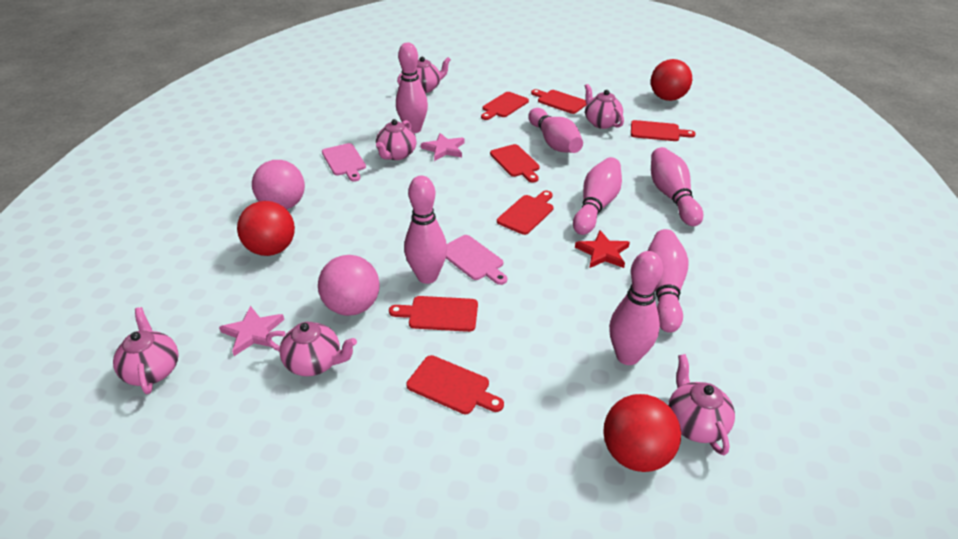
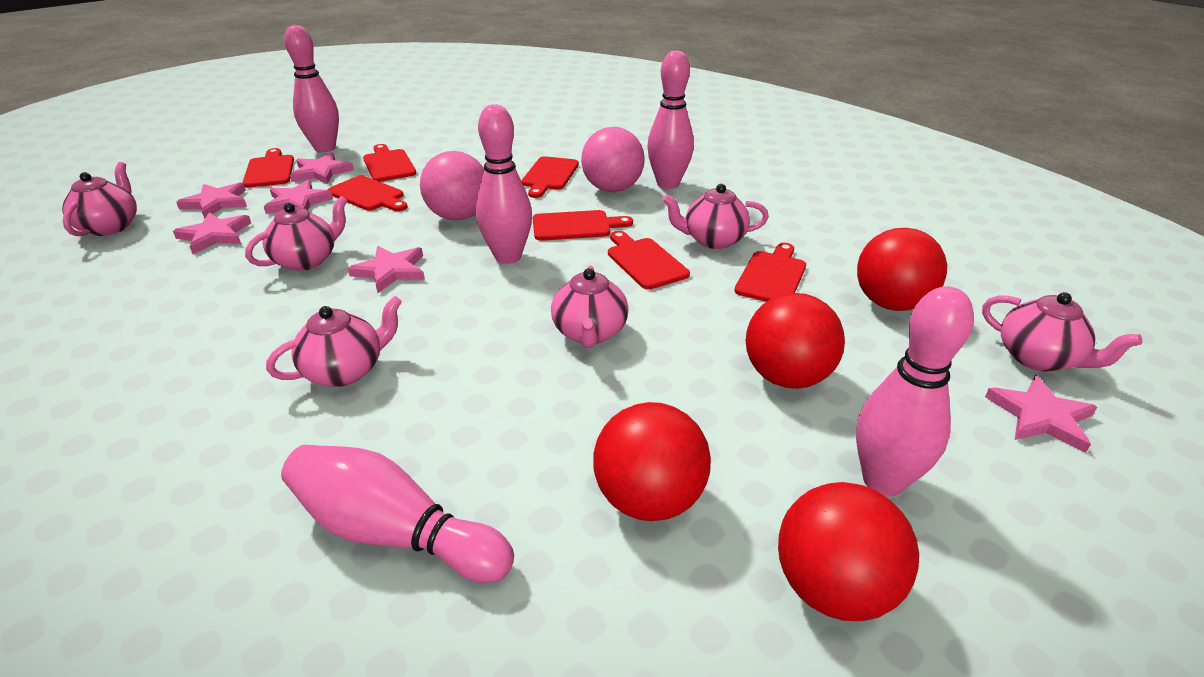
pink bowling pin: 7 -> 5
pink cutting board: 2 -> 0
pink star: 2 -> 6
red ball: 3 -> 4
red star: 1 -> 0

